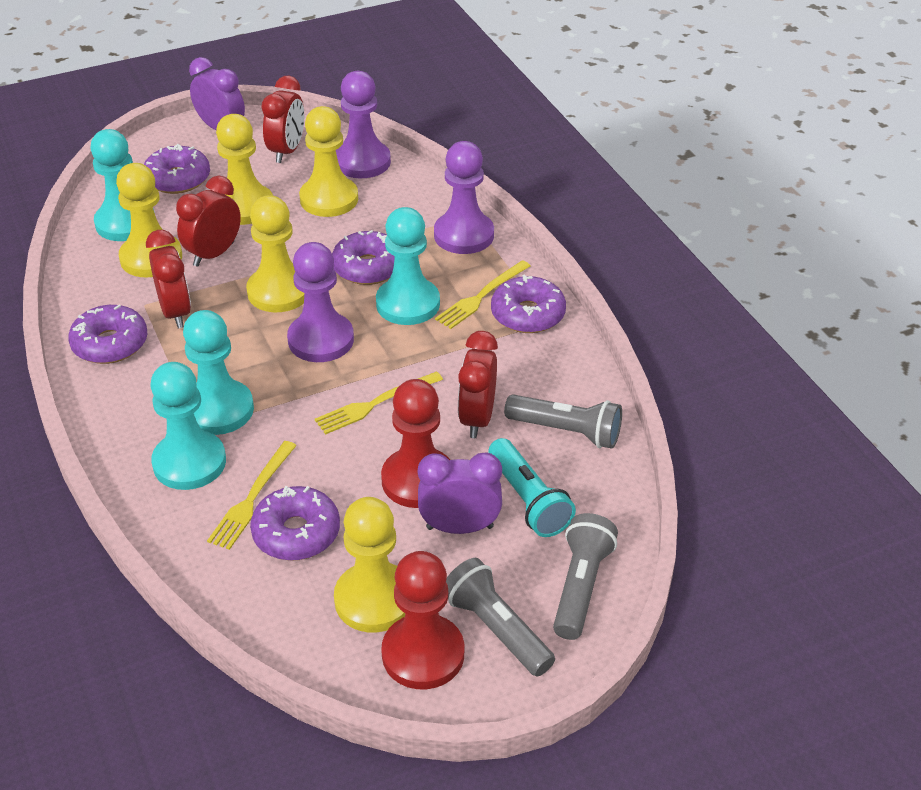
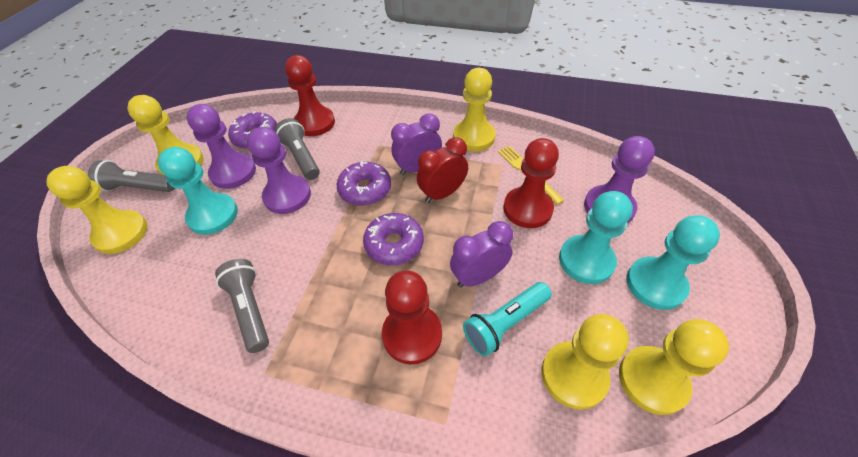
purple donut: 5 -> 3
red clock: 4 -> 1
red pawn: 2 -> 3
turquoise pawn: 4 -> 3
yellow fork: 3 -> 1

